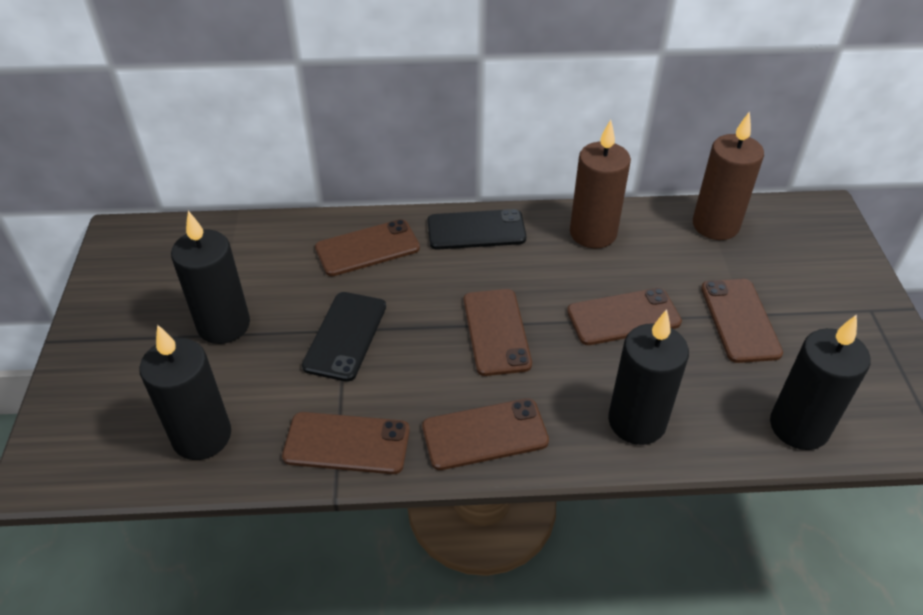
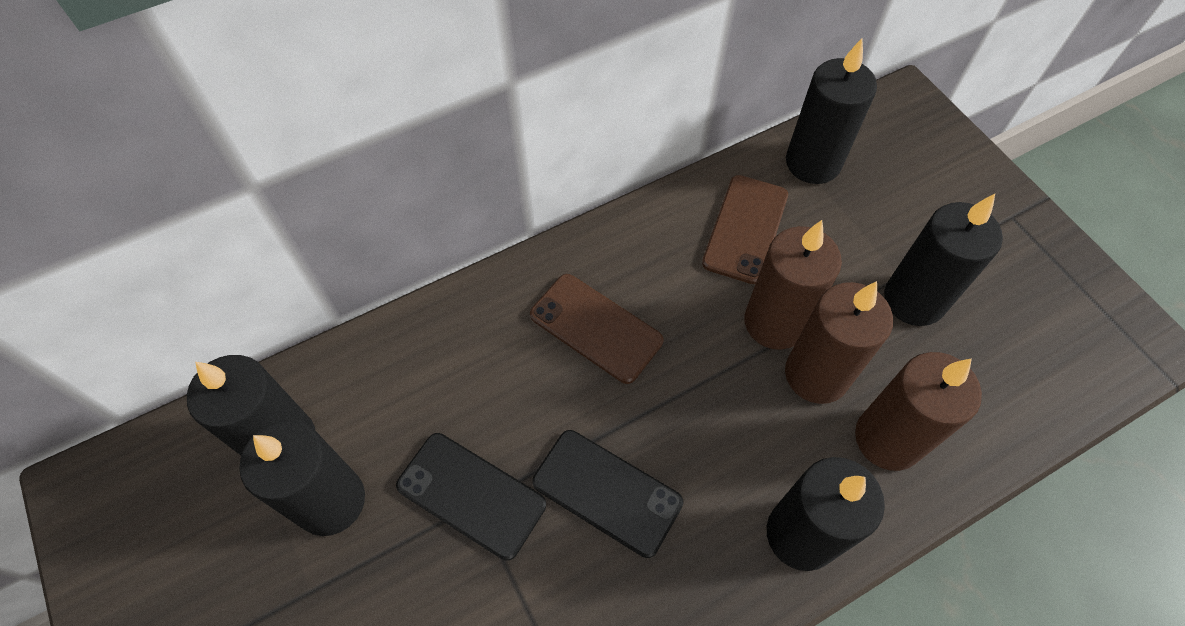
black candle: 4 -> 5
brown candle: 2 -> 3
brown phone: 6 -> 2

